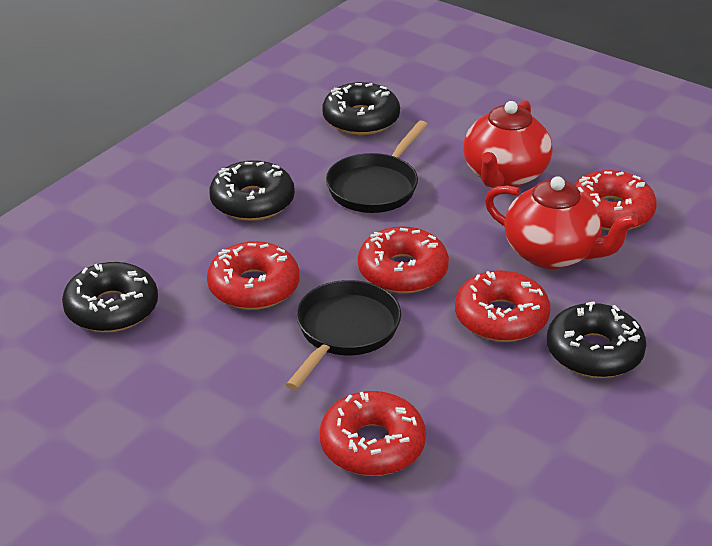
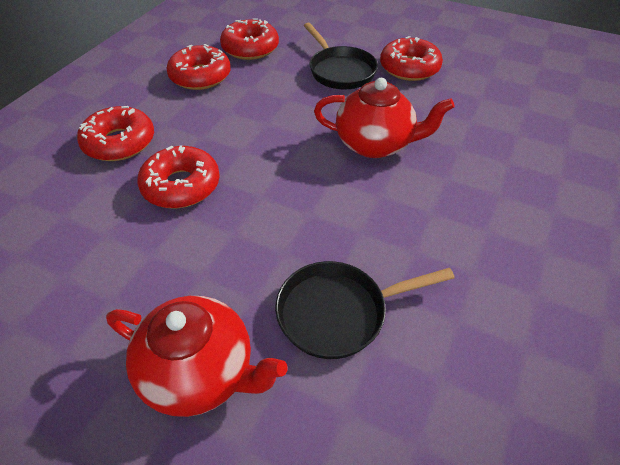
black donut: 4 -> 0

